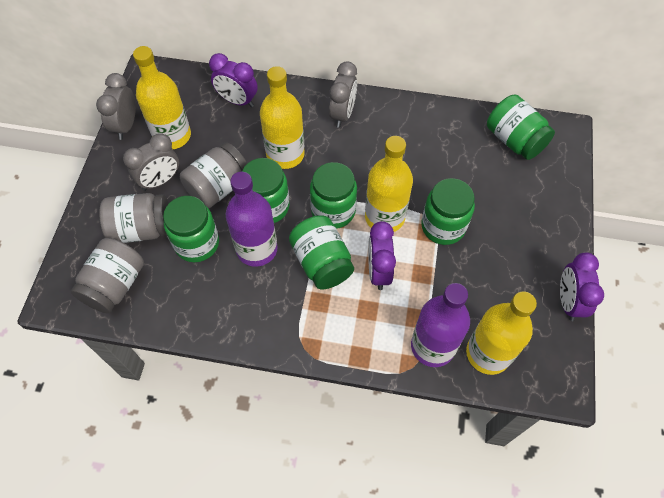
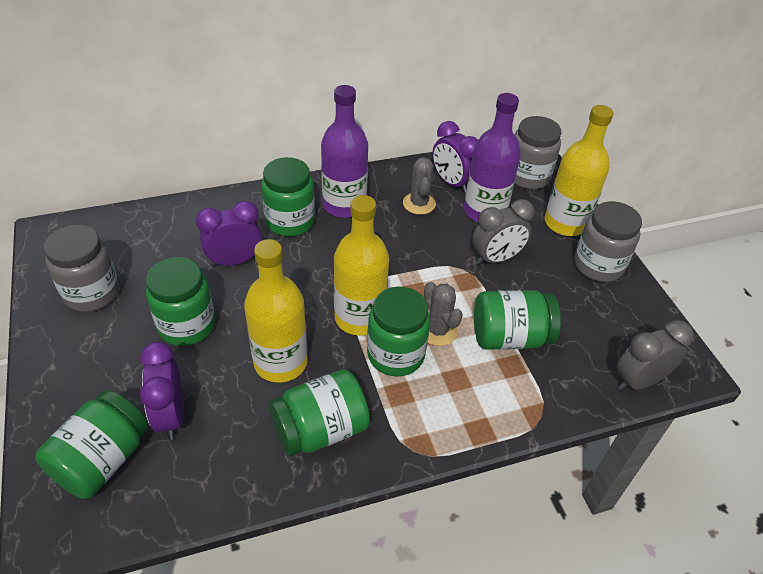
grey cactus: 0 -> 2
grey clock: 3 -> 2
yellow bottle: 4 -> 3

